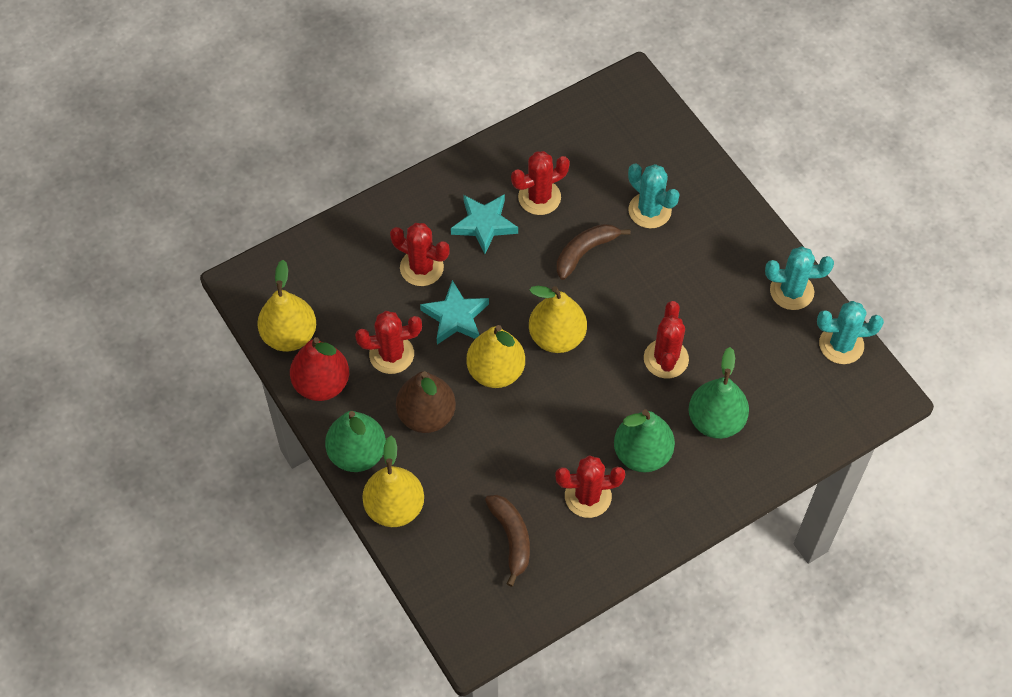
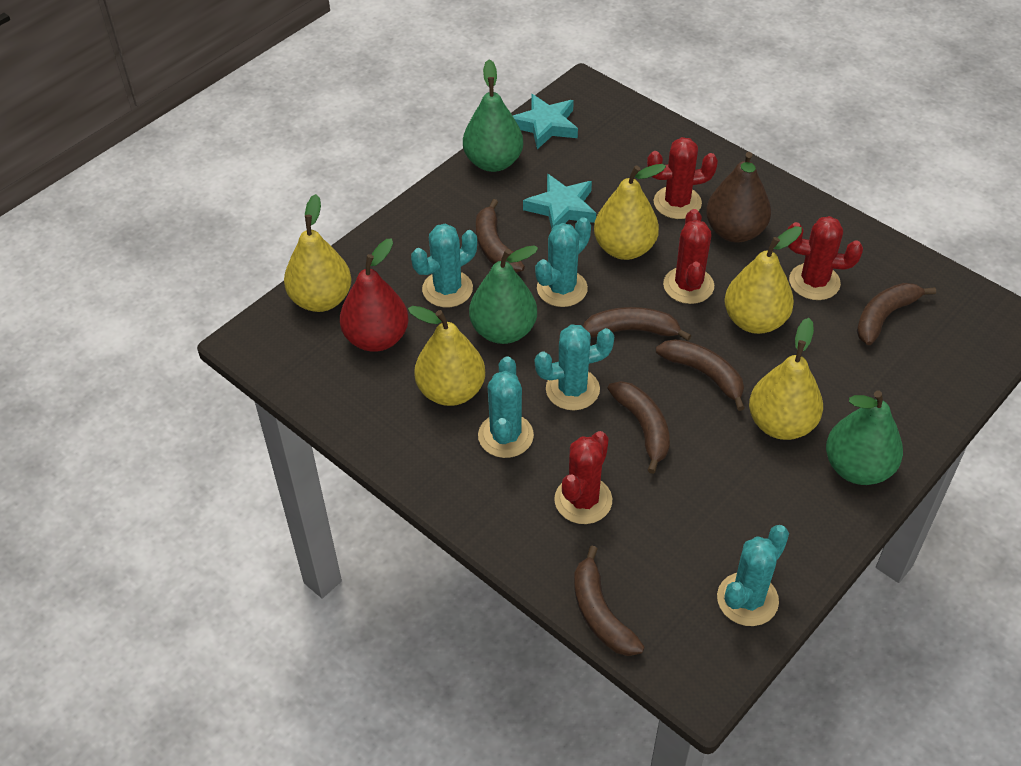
brown banana: 2 -> 6
red cactus: 5 -> 4
turquoise cactus: 3 -> 5
yellow pear: 4 -> 5

